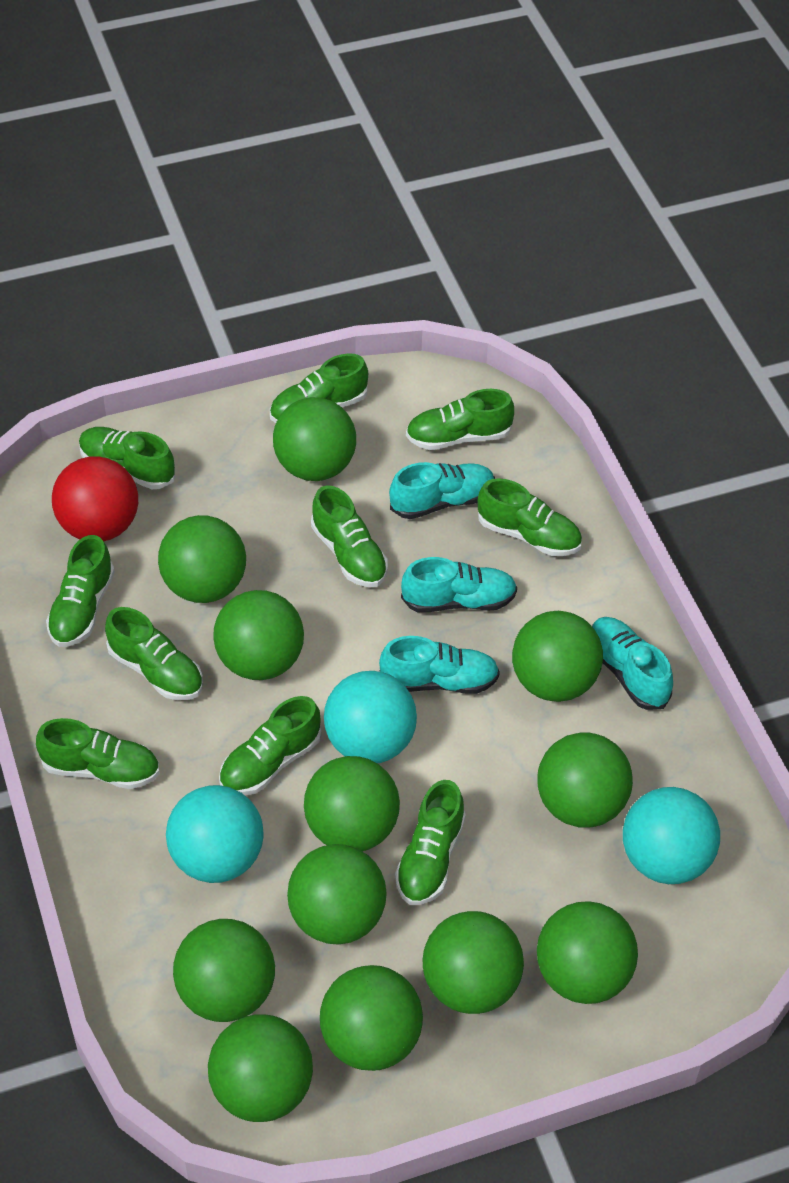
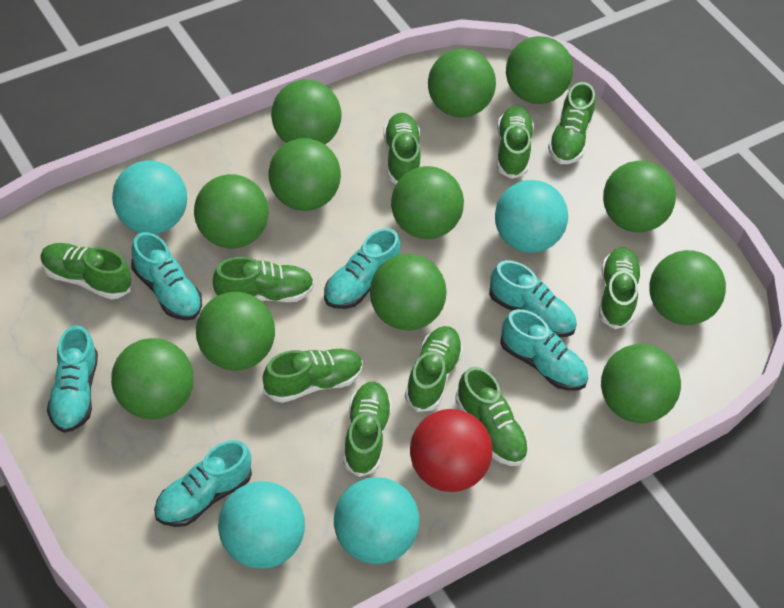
turquoise ball: 3 -> 4
turquoise shoe: 4 -> 6

